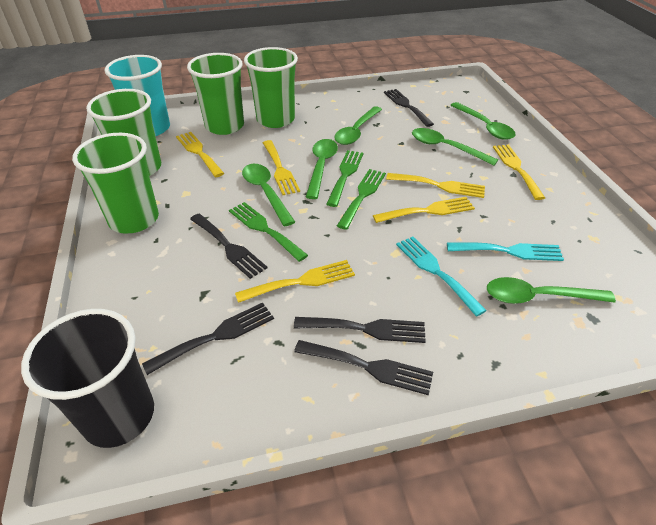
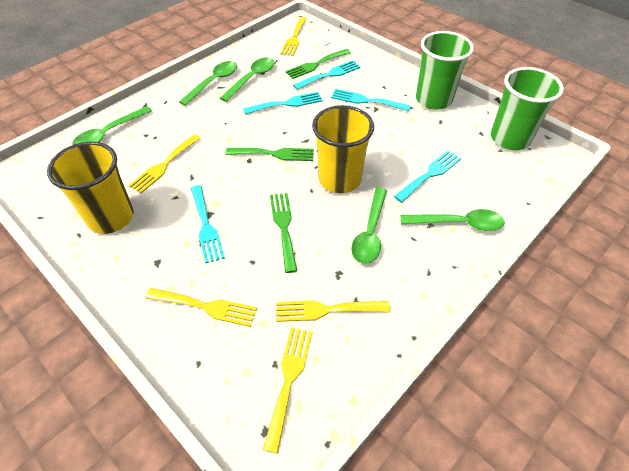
black cup: 1 -> 0
black fork: 5 -> 0
green cup: 4 -> 2
green spoon: 6 -> 5
turquoise cup: 1 -> 0
turquoise fork: 2 -> 5
yellow cup: 0 -> 2
yellow fork: 6 -> 5

